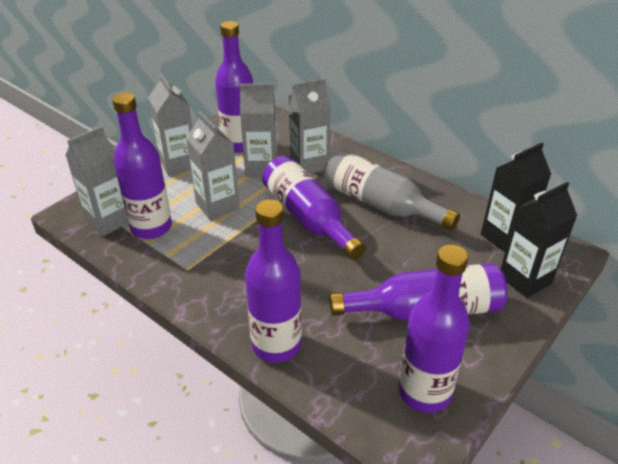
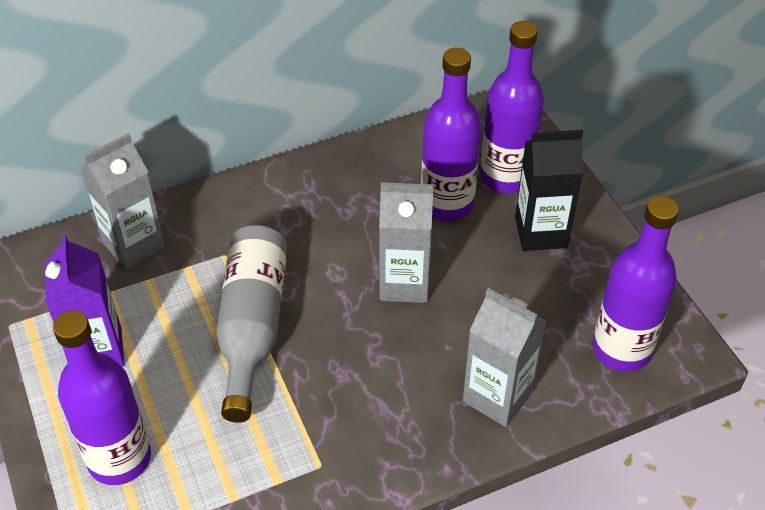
black carton: 2 -> 1
grey carton: 5 -> 3
purple bottle: 6 -> 4
purple carton: 0 -> 1

